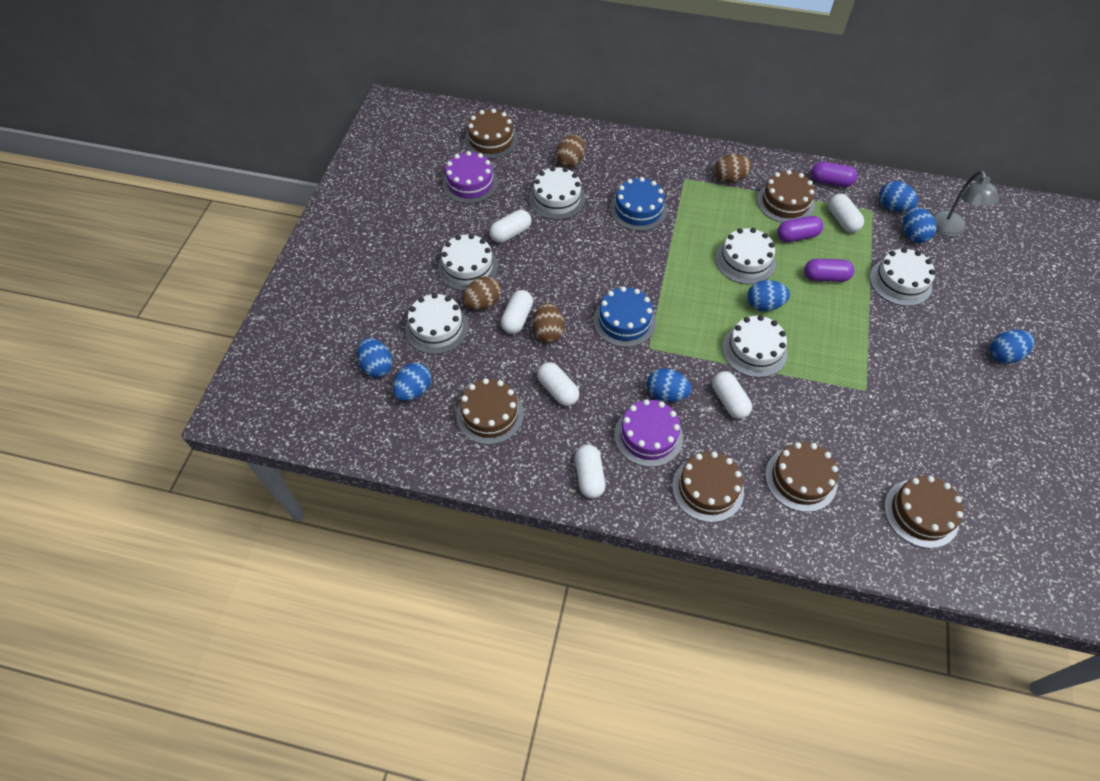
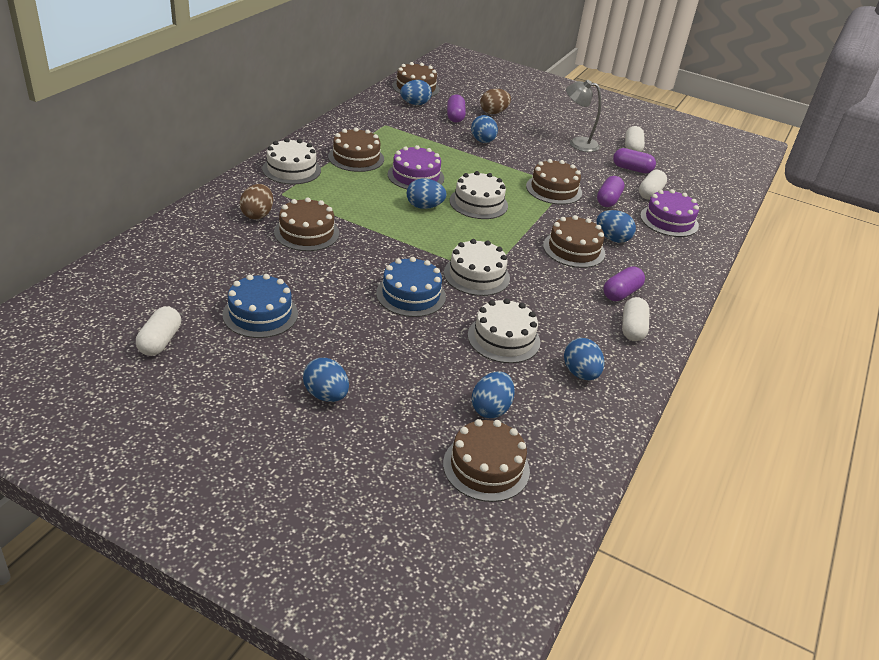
brown egg: 4 -> 2
purple capsule: 3 -> 4
white cake: 6 -> 4
white capsule: 6 -> 4

